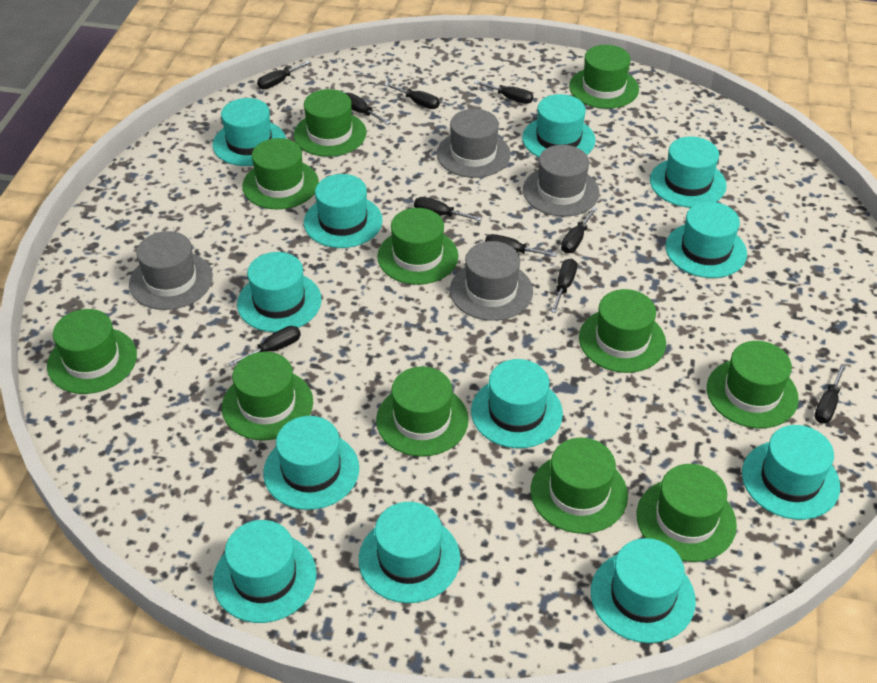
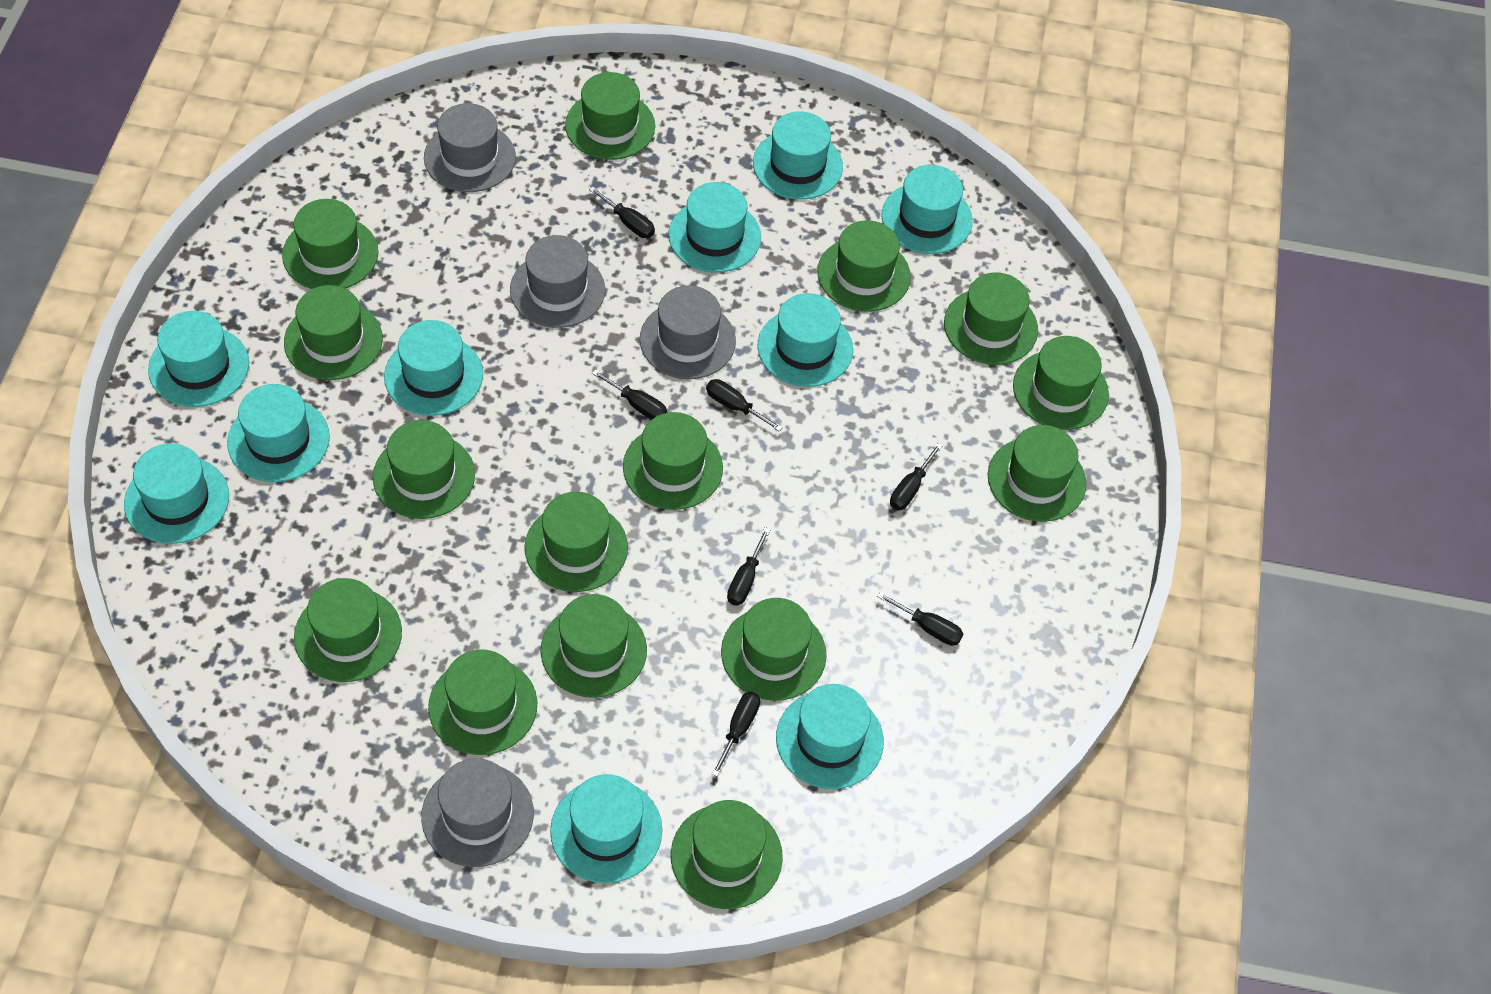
black screwdriver: 10 -> 7
green hat: 11 -> 15
turquoise hat: 12 -> 10

